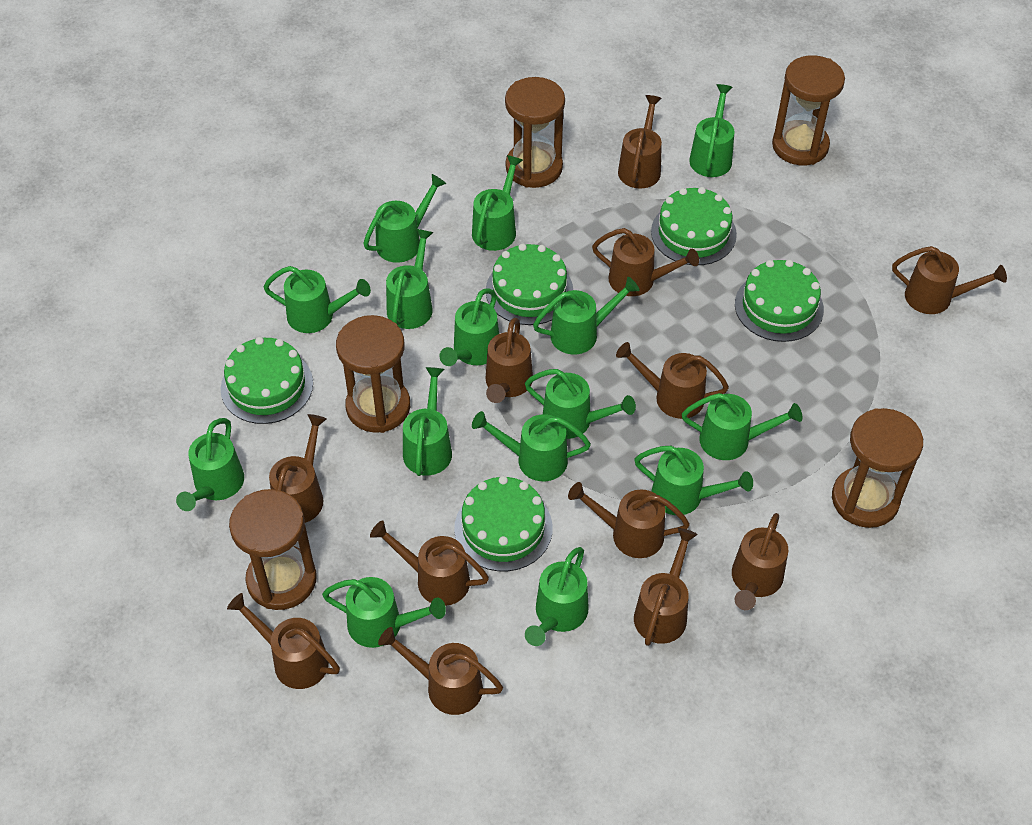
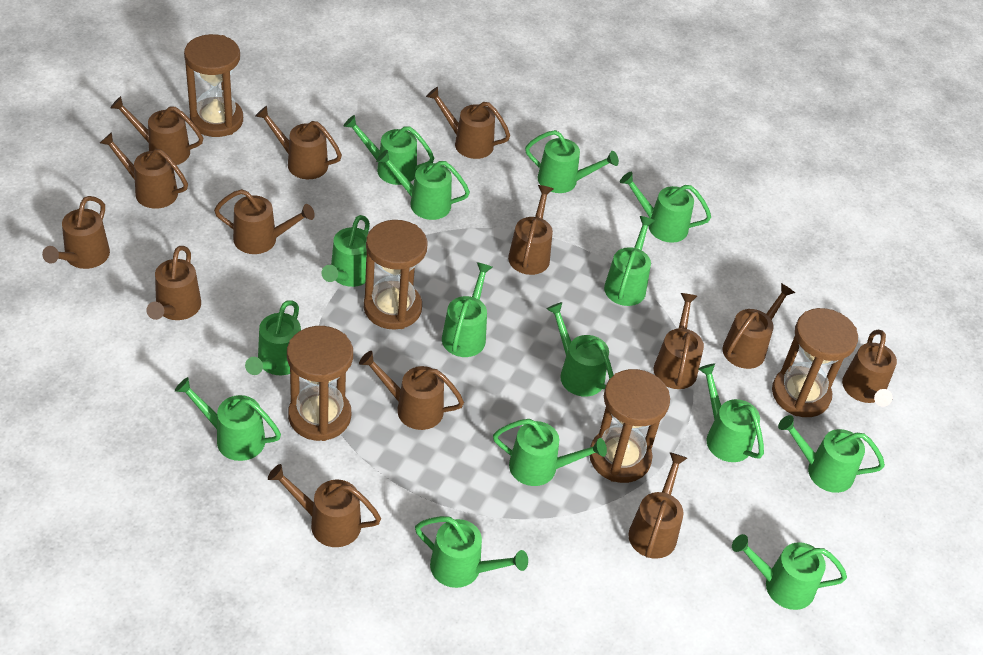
brown watering can: 12 -> 14
green cake: 5 -> 0

